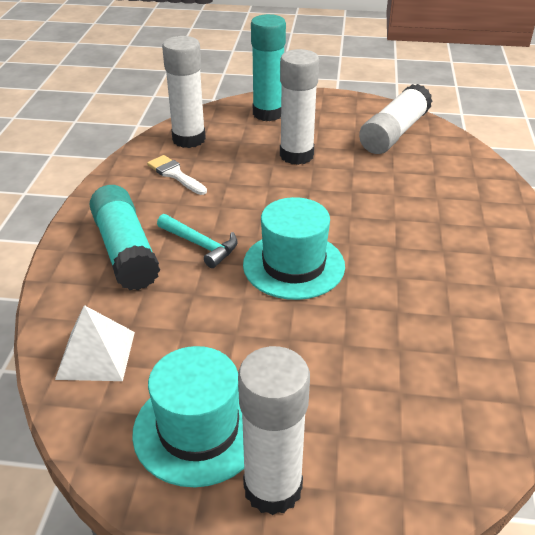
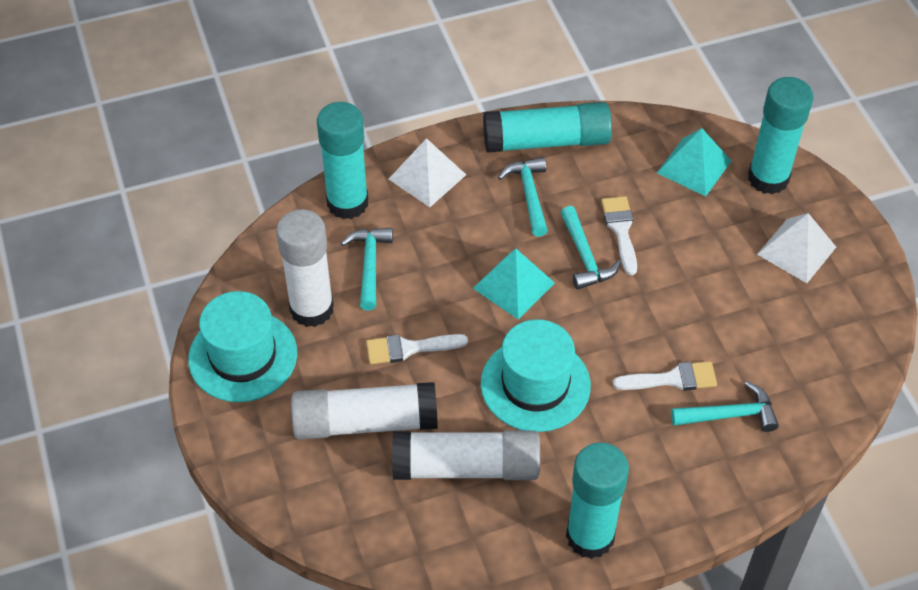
turquoise glue stick: 2 -> 4
turquoise hammer: 1 -> 4
turquoise pyramid: 0 -> 2
white brush: 1 -> 3
white glue stick: 4 -> 3
white pyramid: 1 -> 2

